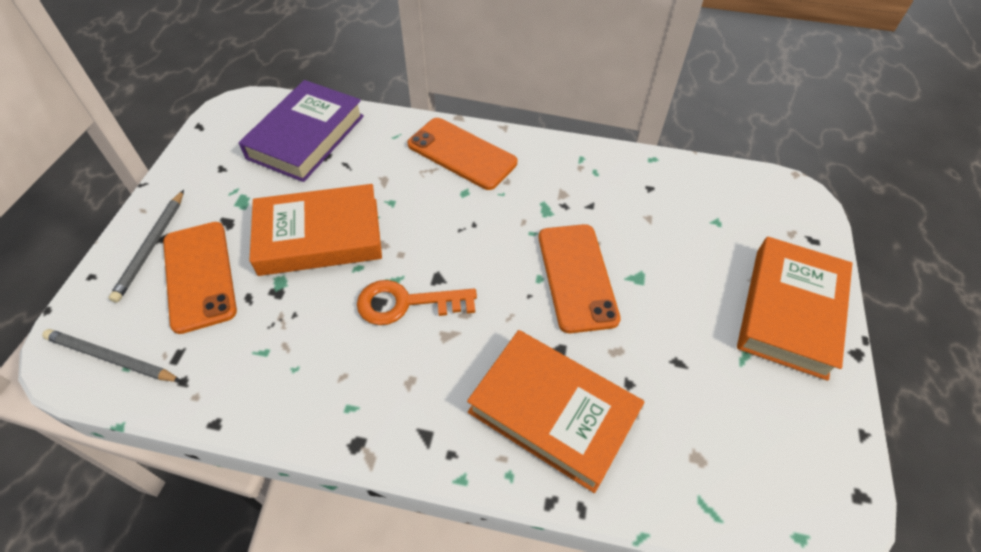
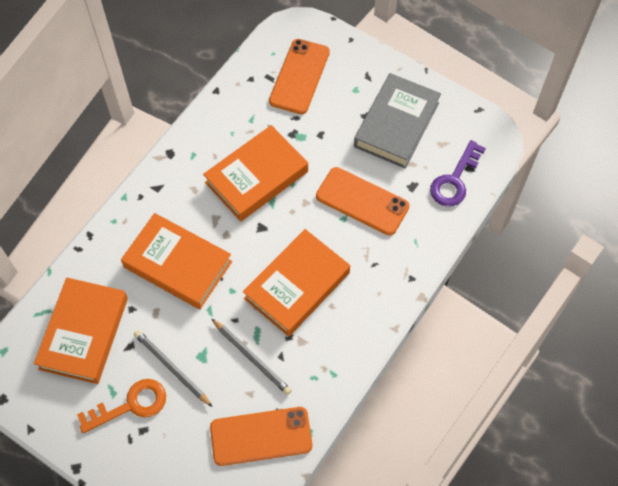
grey book: 0 -> 1
orange book: 3 -> 4
purple book: 1 -> 0
purple key: 0 -> 1

